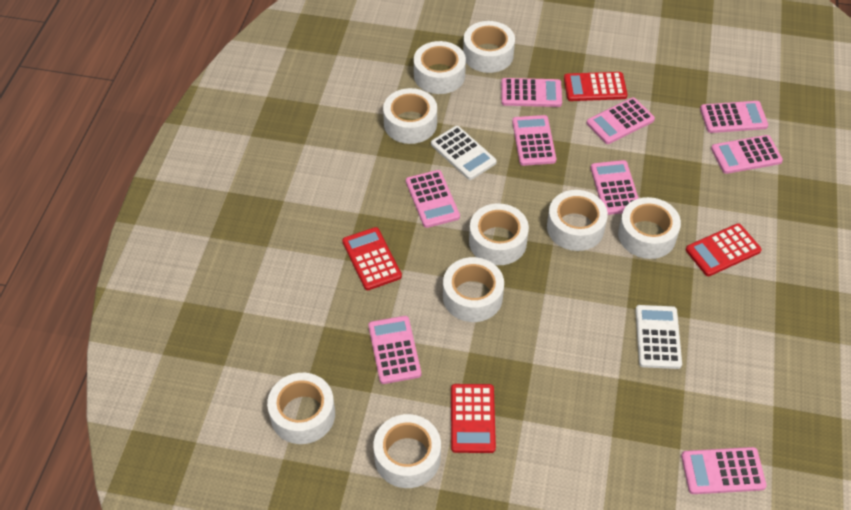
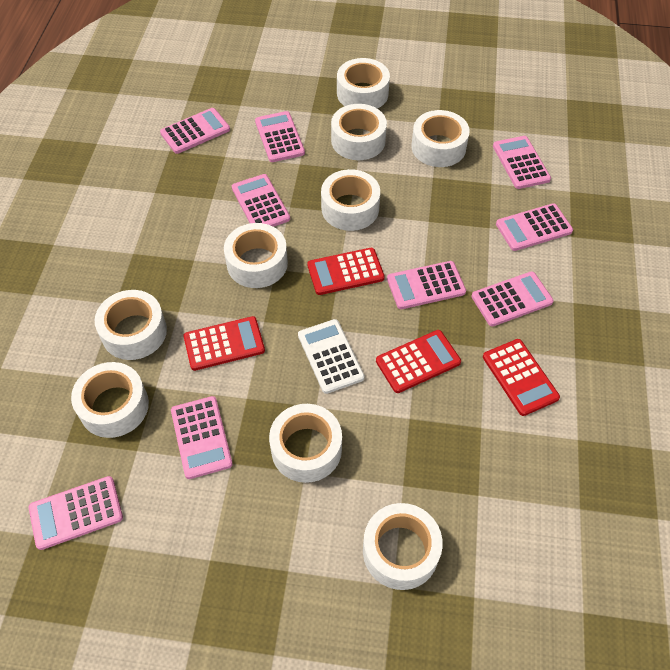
white calculator: 2 -> 1

